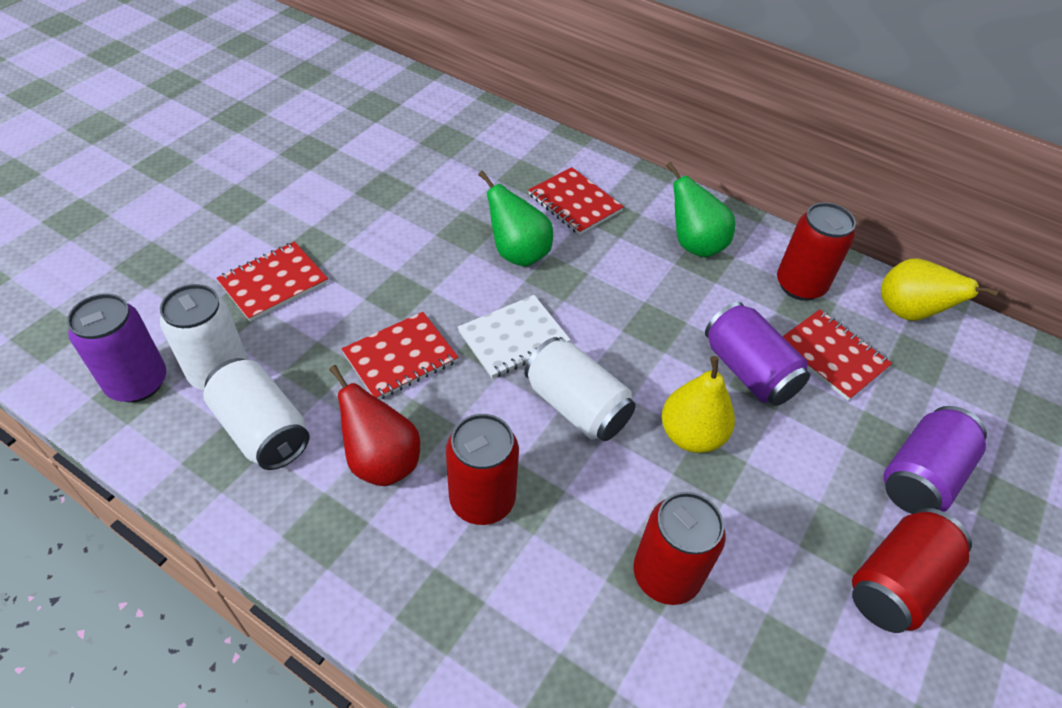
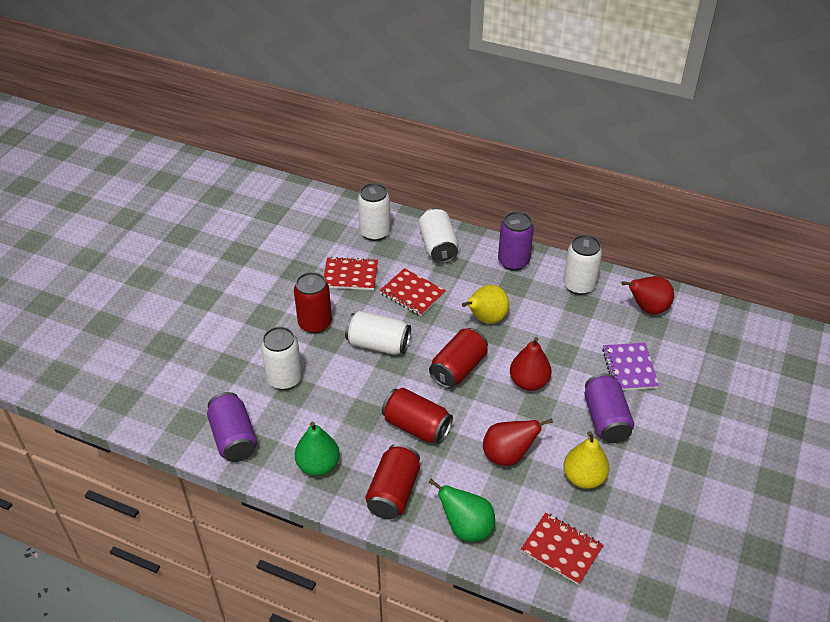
purple notebook: 0 -> 1
red notebook: 4 -> 3
red pear: 1 -> 3
white can: 3 -> 5
white notebook: 1 -> 0

